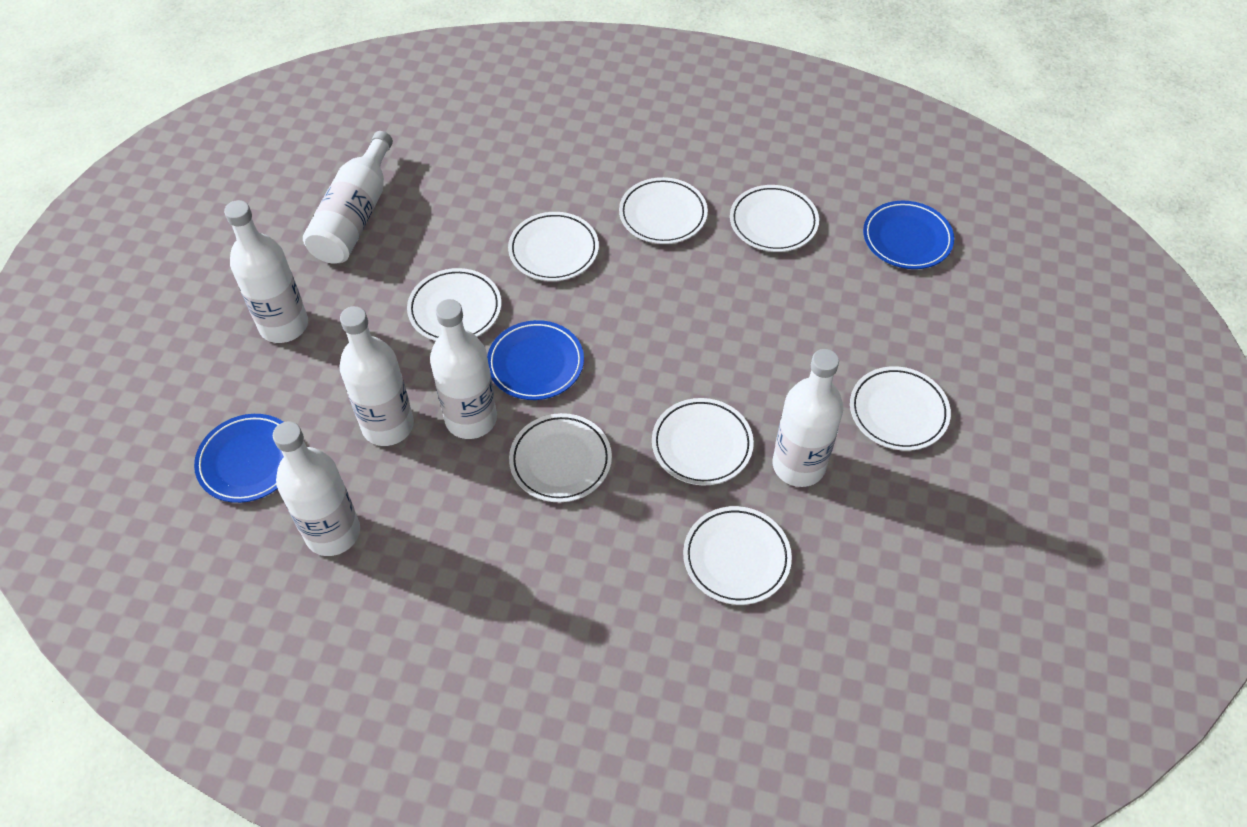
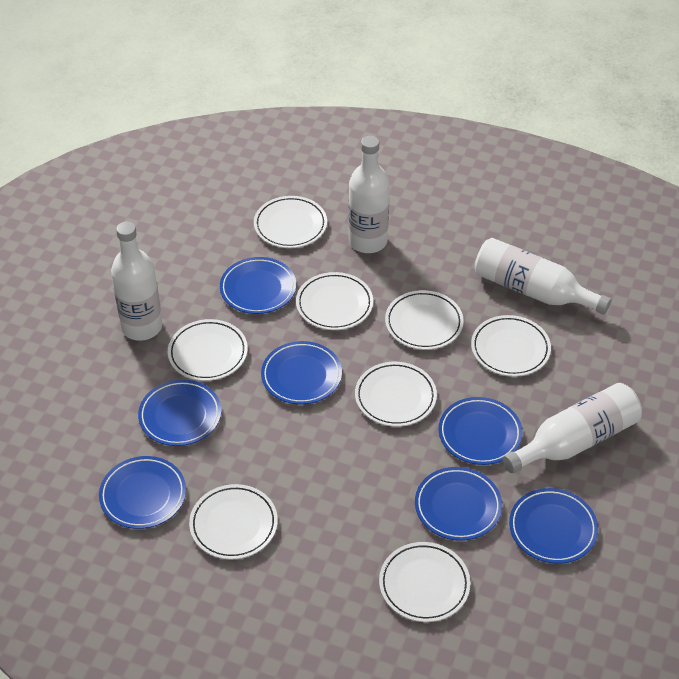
blue plate: 3 -> 7
white bottle: 6 -> 4

